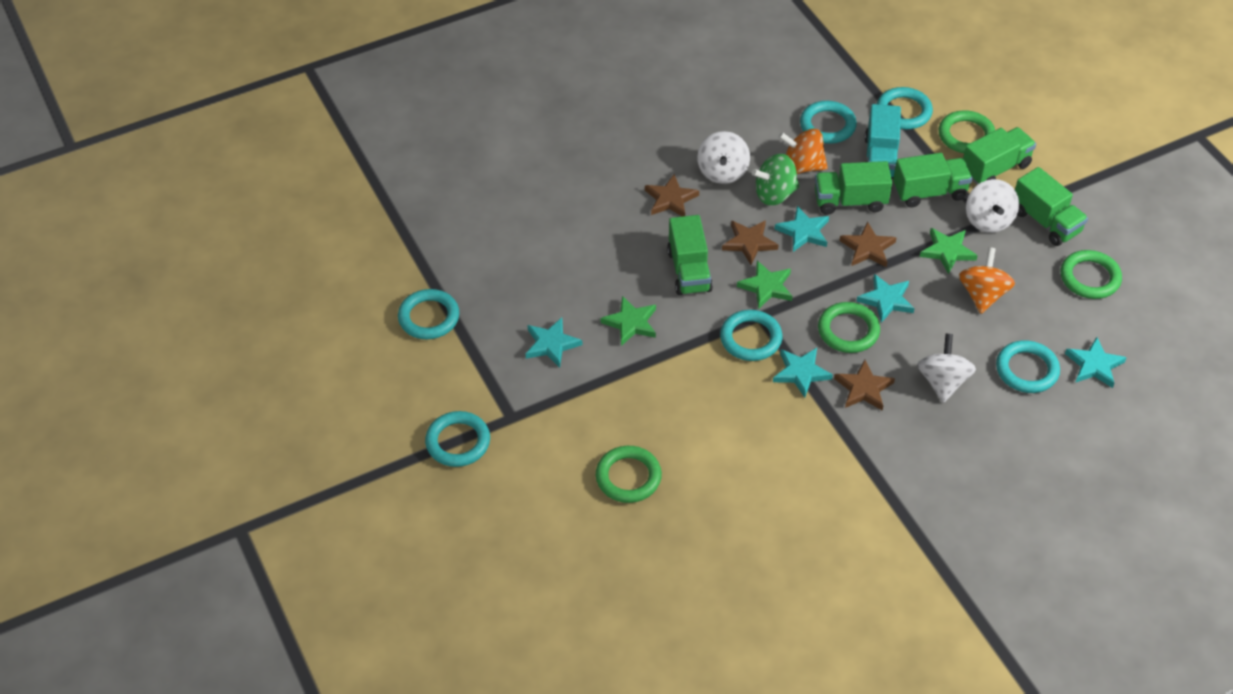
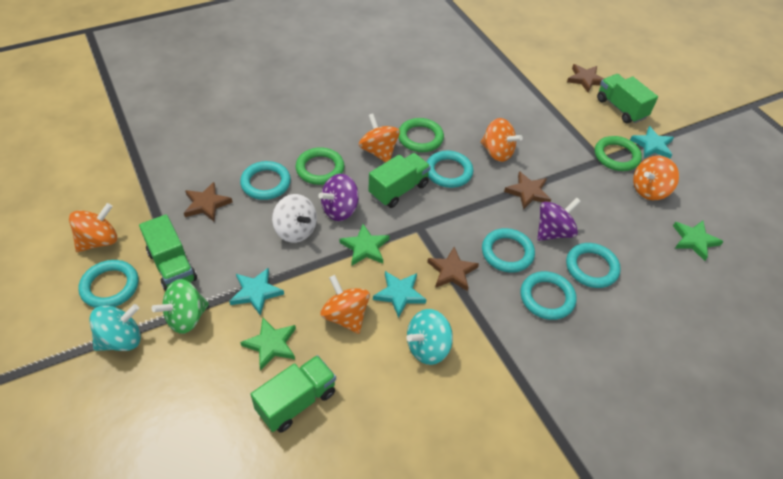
green ring: 4 -> 3
green truck: 5 -> 4
orange spinning top: 2 -> 5
purple spinning top: 0 -> 2
turquoise spinning top: 0 -> 2
turquoise star: 5 -> 3
turquoise truck: 1 -> 0
white spinning top: 3 -> 1

